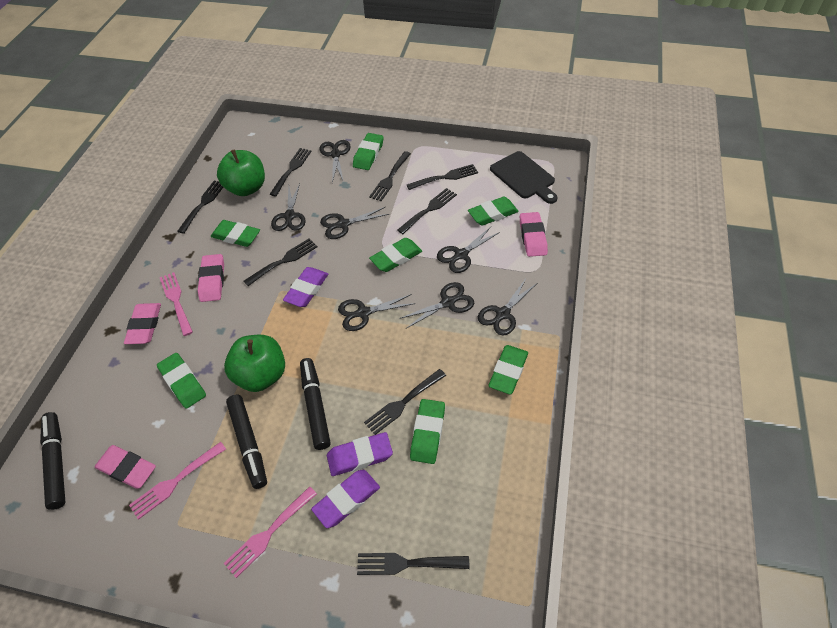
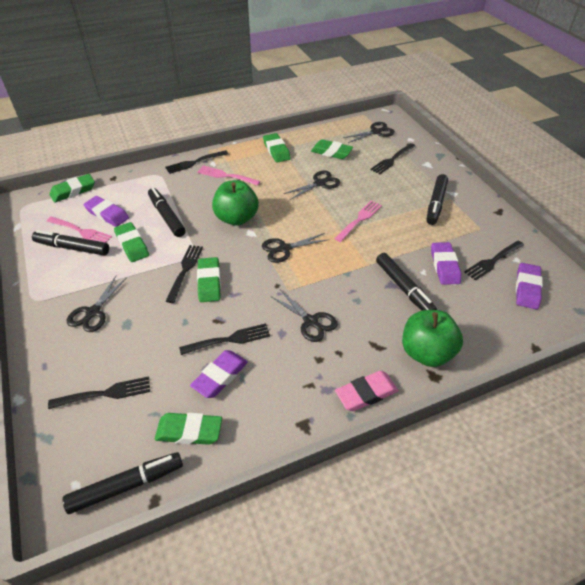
black cutting board: 1 -> 0
black fork: 8 -> 6
black marker: 3 -> 5
black scissors: 7 -> 5
green eraser: 7 -> 6
pink eraser: 4 -> 1
purple eraser: 3 -> 4

